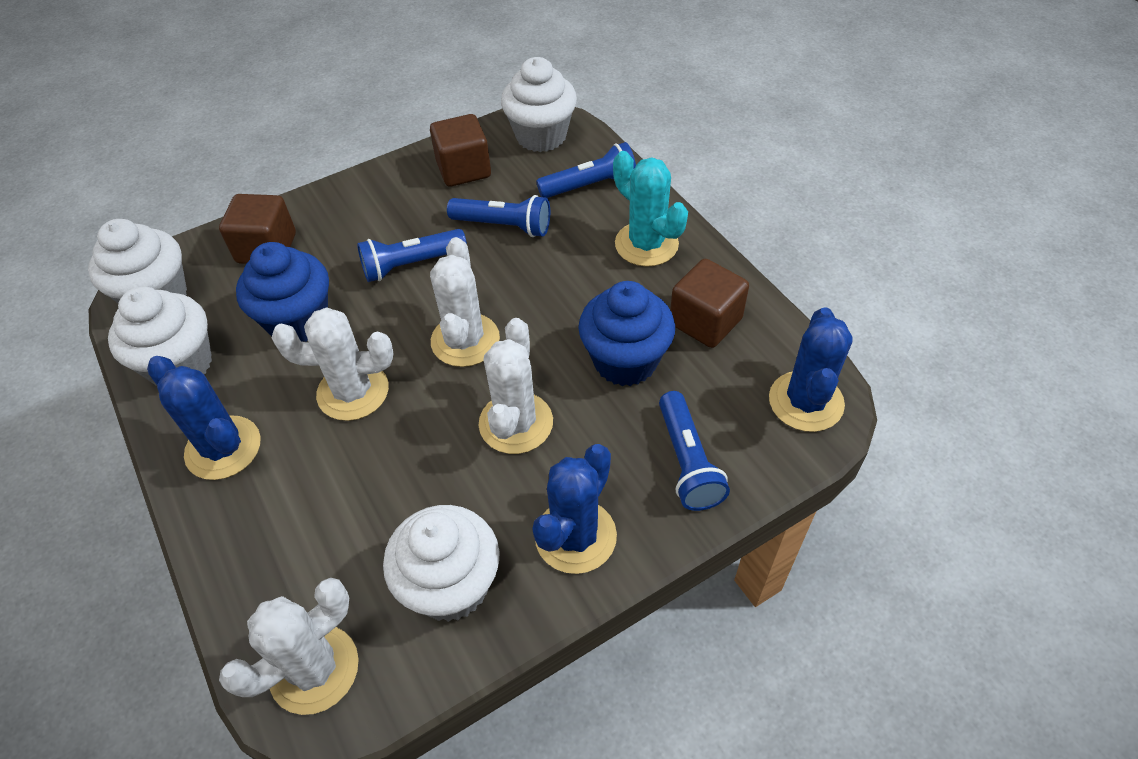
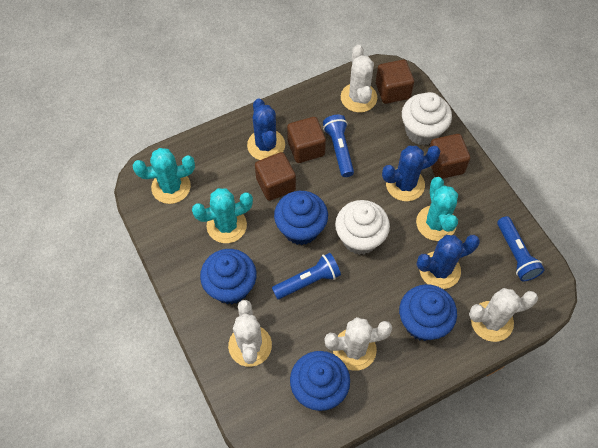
blue cupcake: 2 -> 4
blue flashlight: 4 -> 3
brown cube: 3 -> 4
turquoise cactus: 1 -> 3
white cupcake: 4 -> 2

